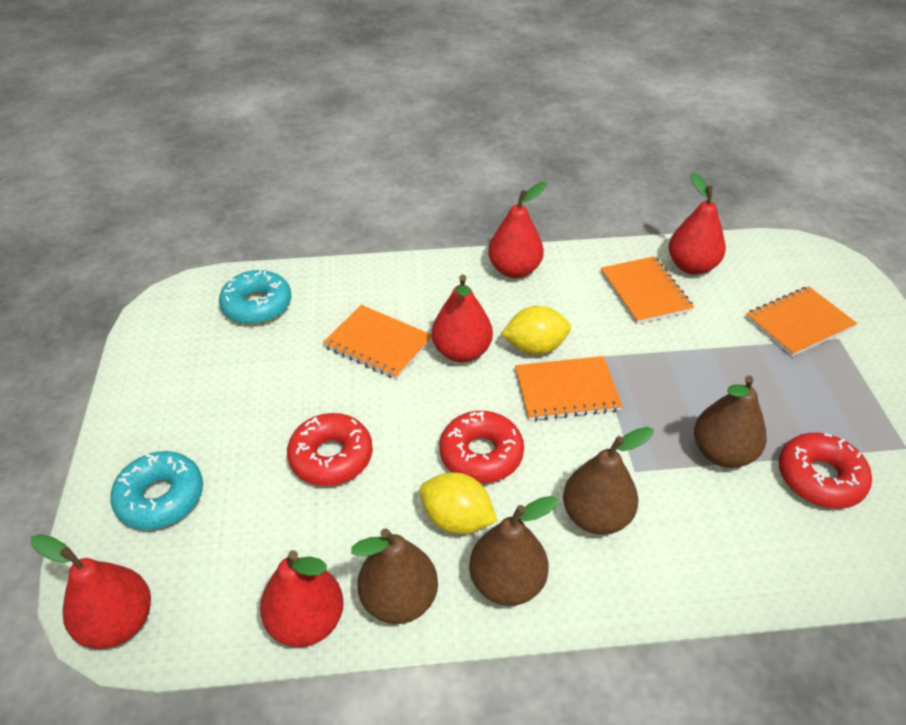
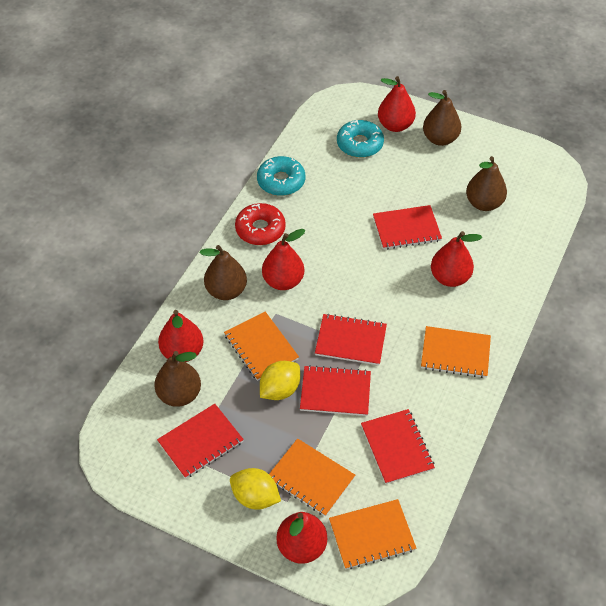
red donut: 3 -> 1
red notebook: 0 -> 5

